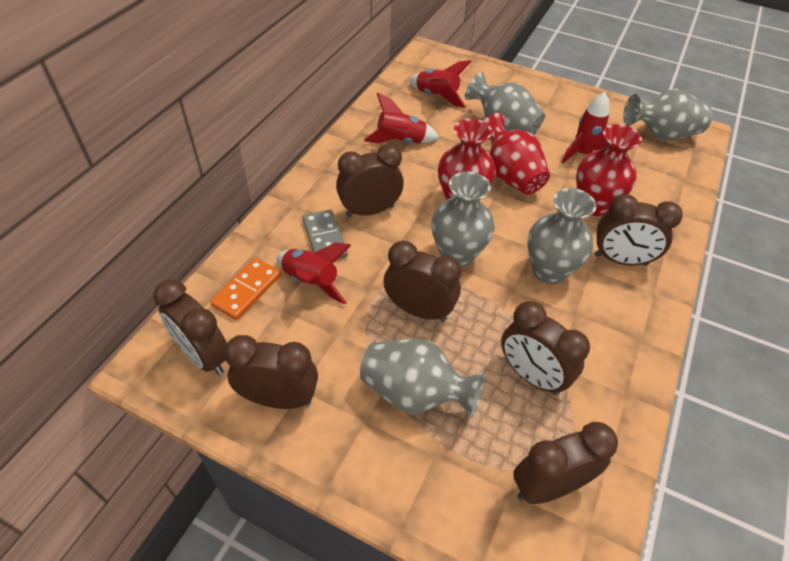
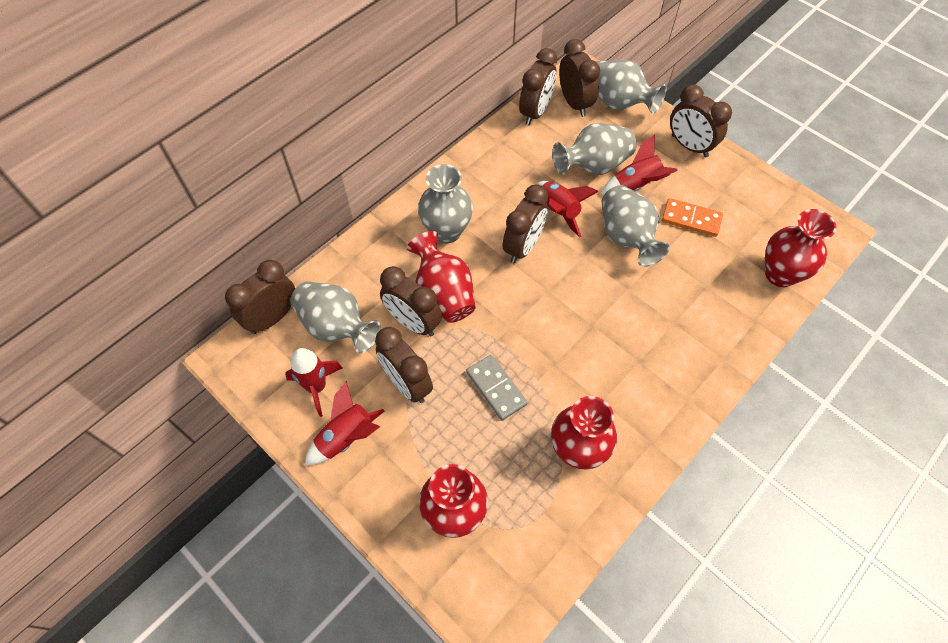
red vase: 3 -> 4

